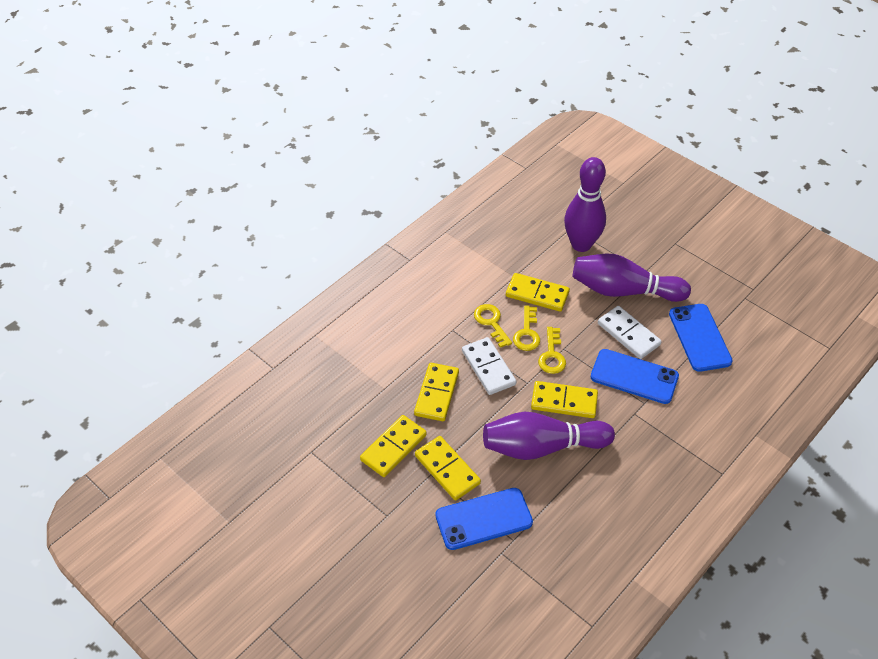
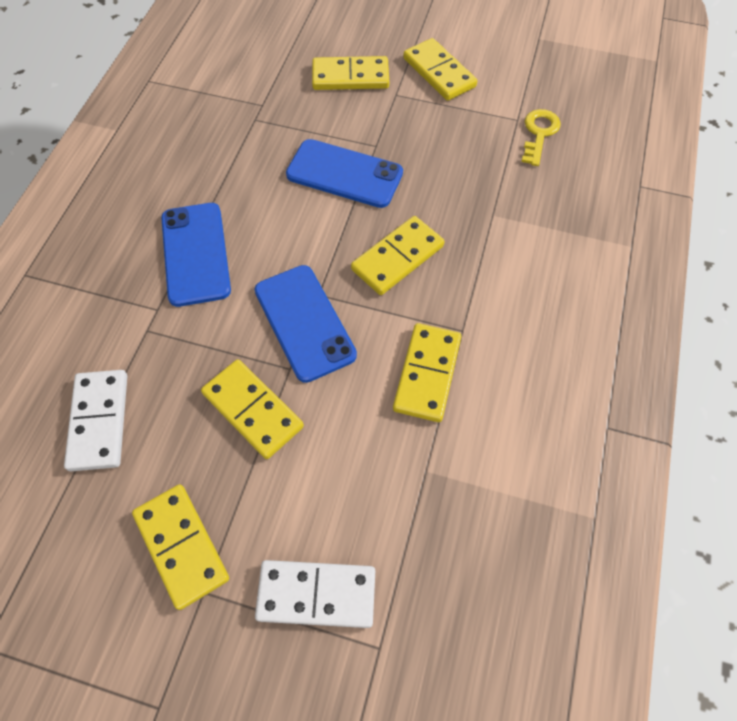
purple bowling pin: 3 -> 0
yellow domino: 5 -> 6
yellow key: 3 -> 1

